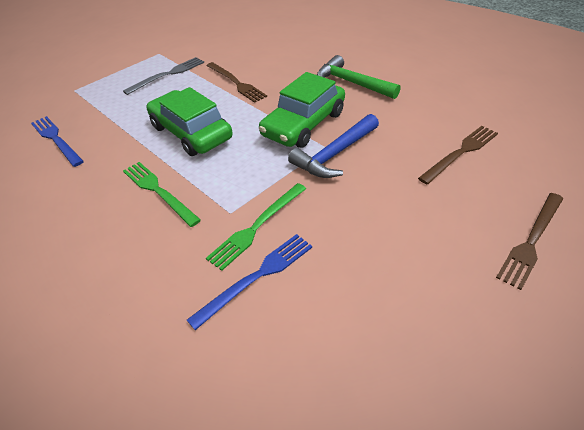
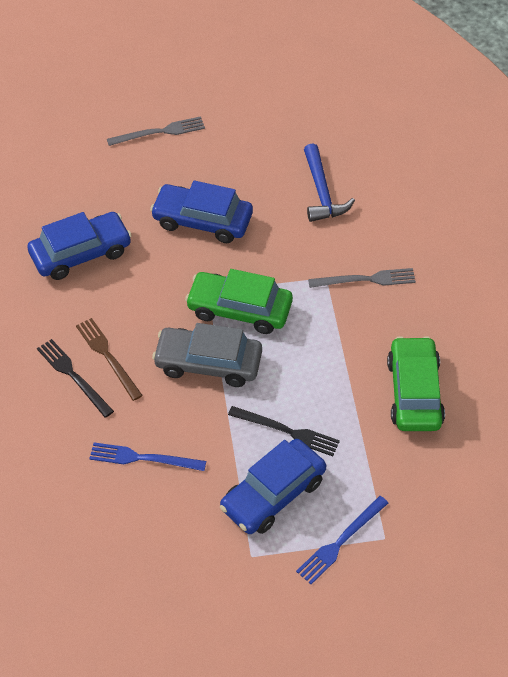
black fork: 0 -> 2
blue car: 0 -> 3
brown fork: 3 -> 1
green fork: 2 -> 0
green hammer: 1 -> 0
grey car: 0 -> 1
grey fork: 1 -> 2

